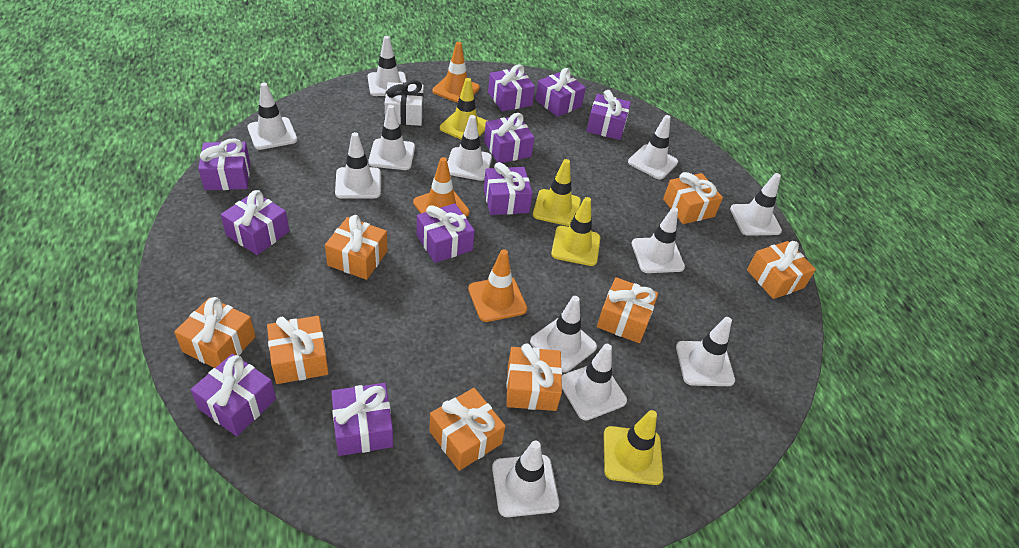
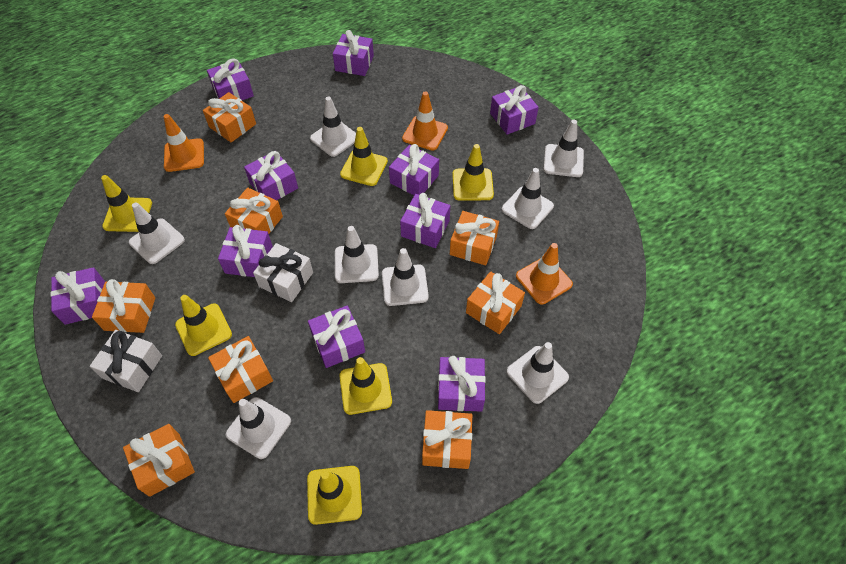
white gift: 1 -> 2
white traffic cone: 12 -> 8
yellow traffic cone: 4 -> 6

